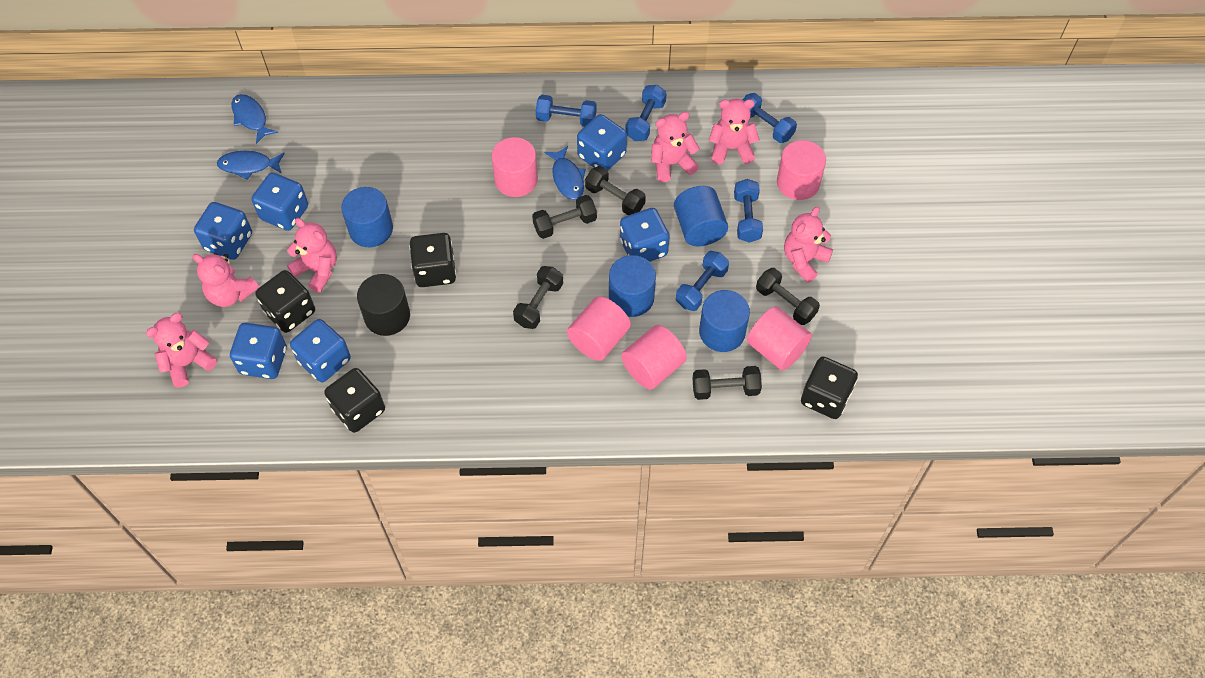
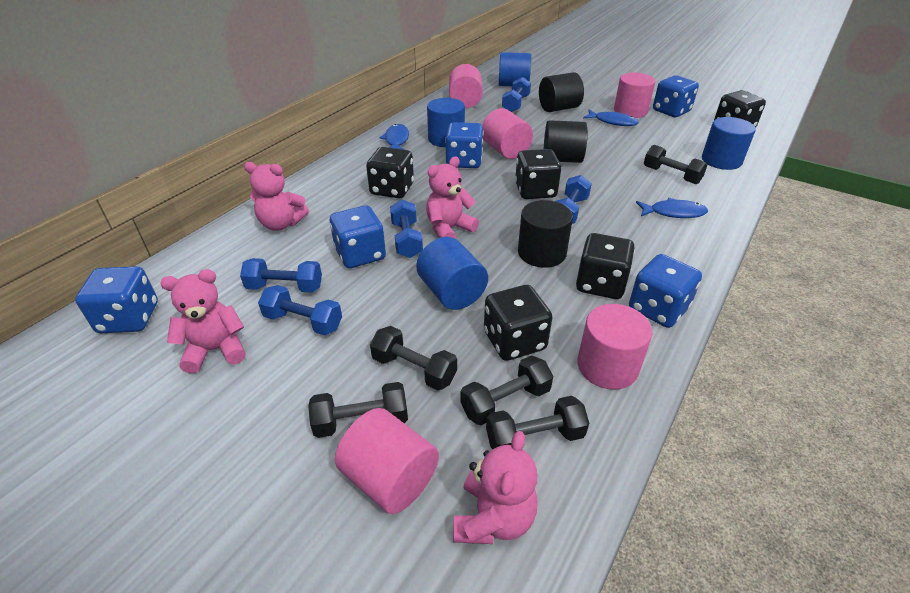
black cylinder: 1 -> 3
black dice: 4 -> 5
blue dice: 6 -> 5
pink teddy bear: 6 -> 4

